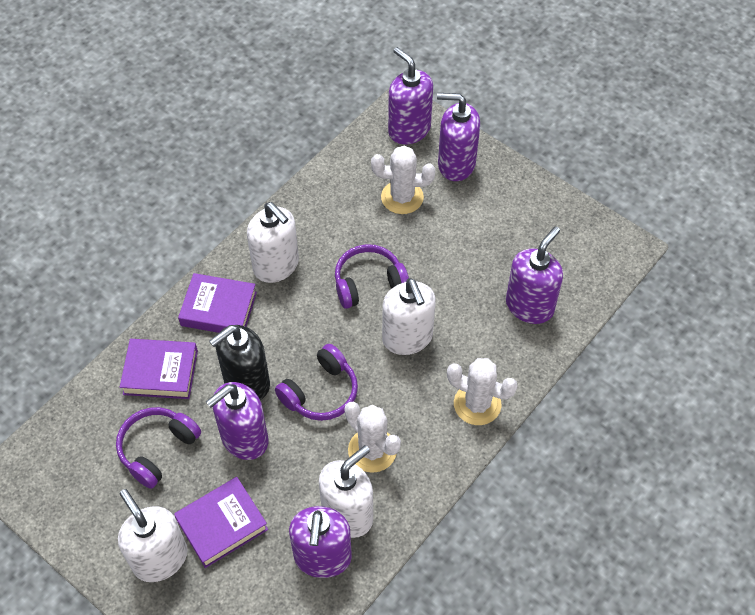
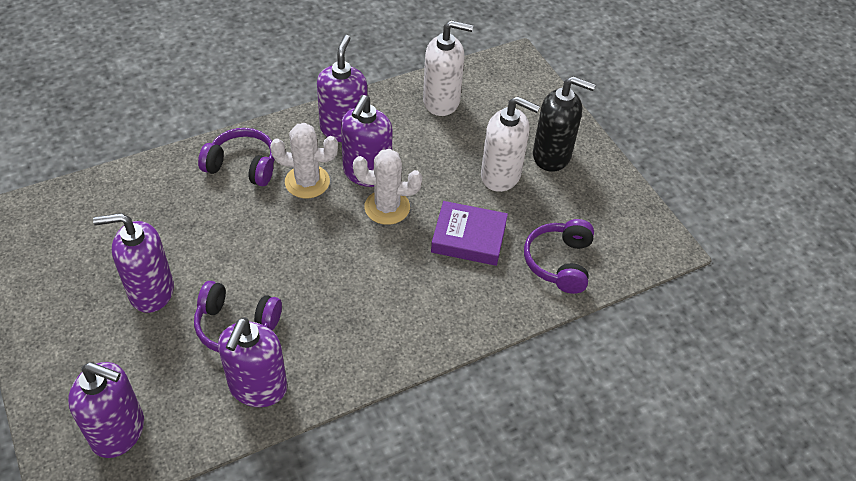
purple book: 3 -> 1
white cactus: 3 -> 2
white soap dispenser: 4 -> 2

